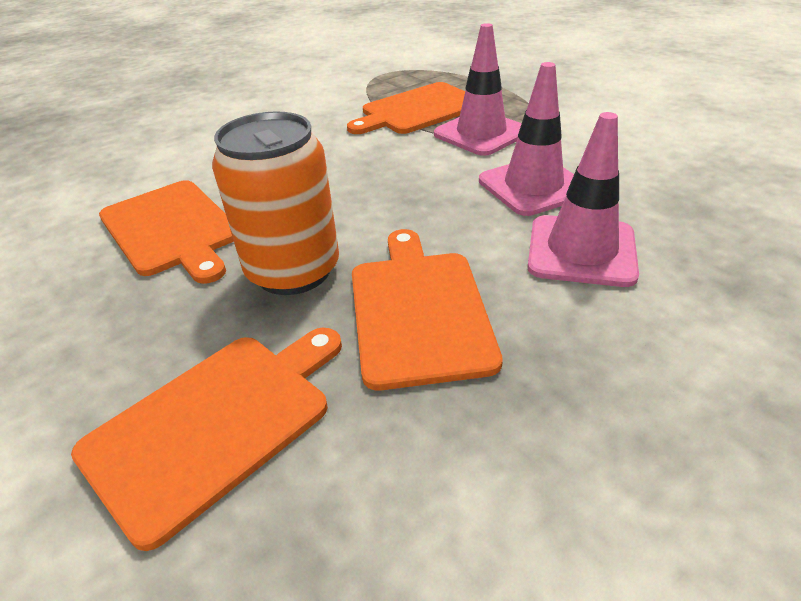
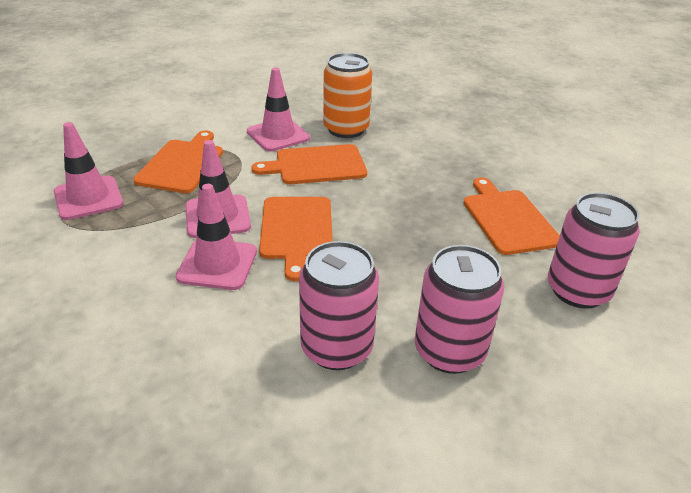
pink can: 0 -> 3
pink traffic cone: 3 -> 4

